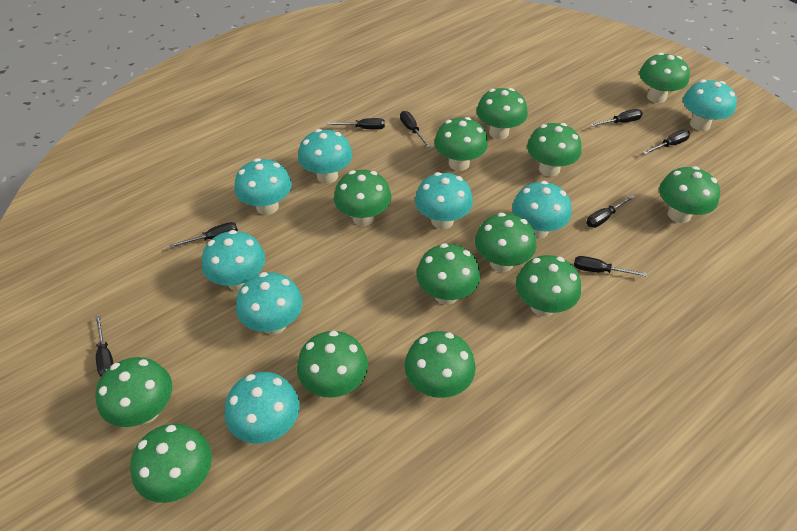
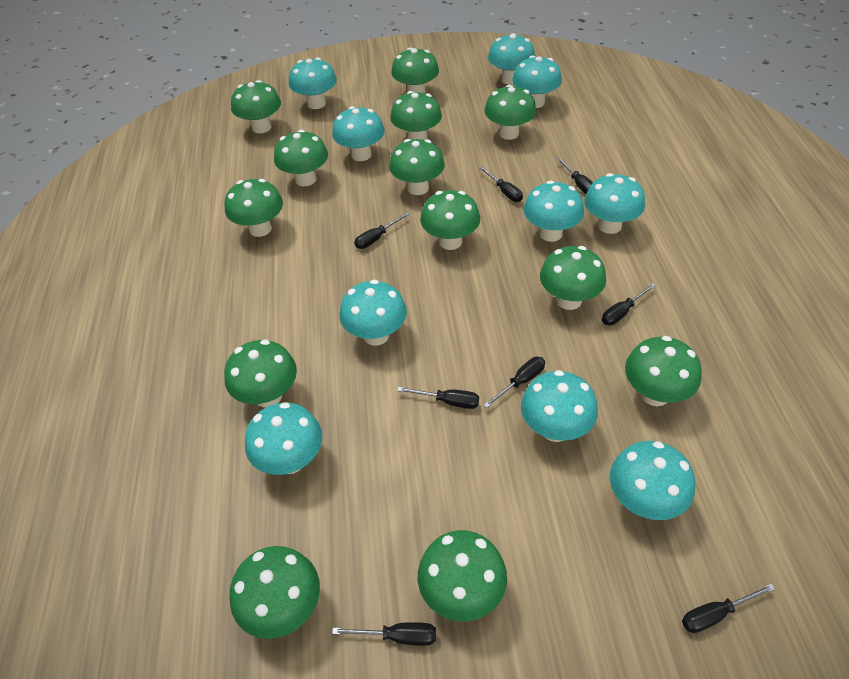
turquoise mushroom: 8 -> 10

